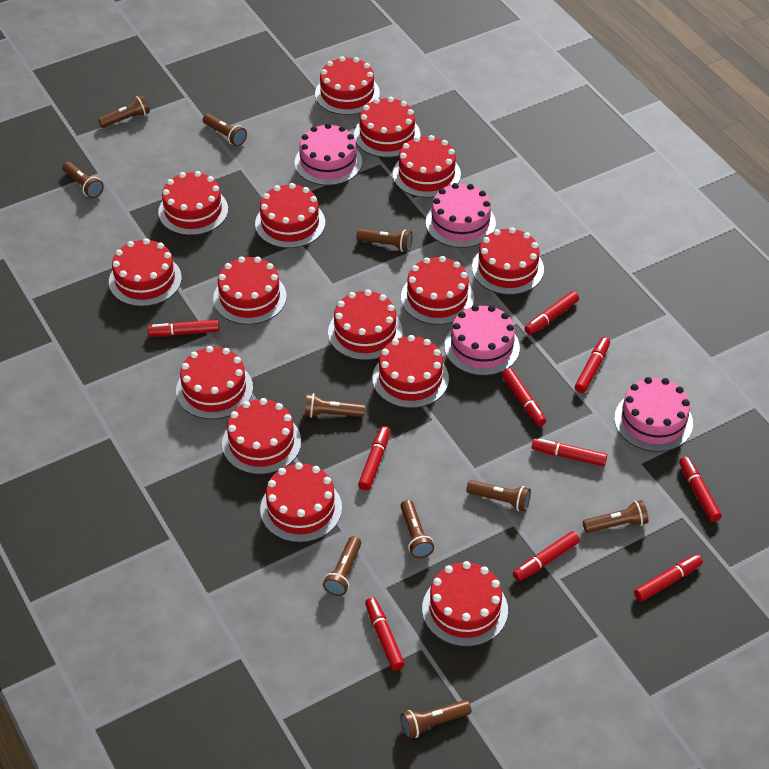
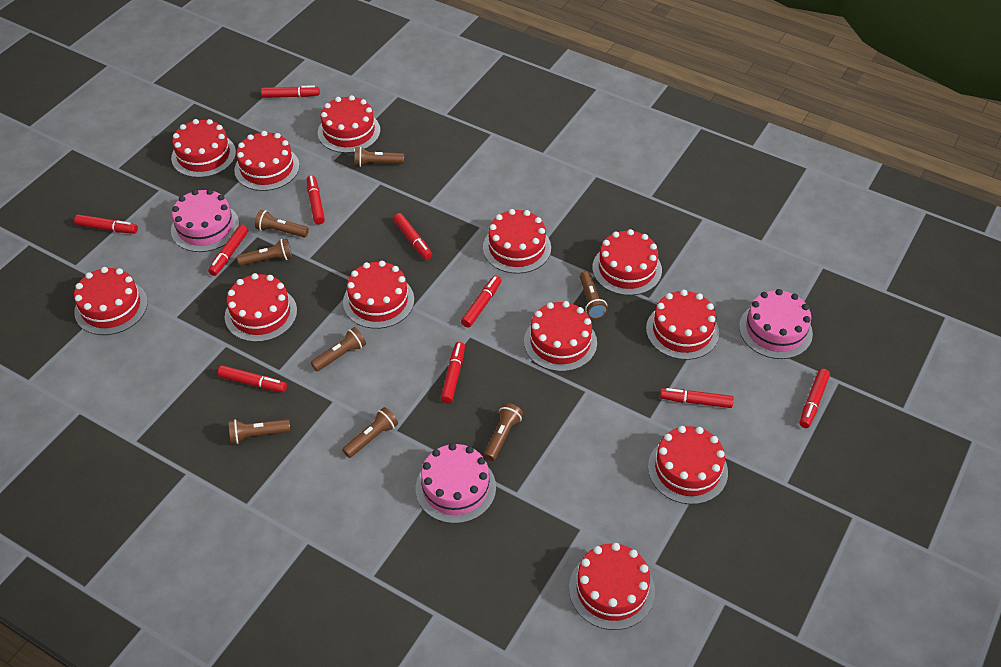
brown flashlight: 10 -> 8
pink cake: 4 -> 3
red cake: 15 -> 12

